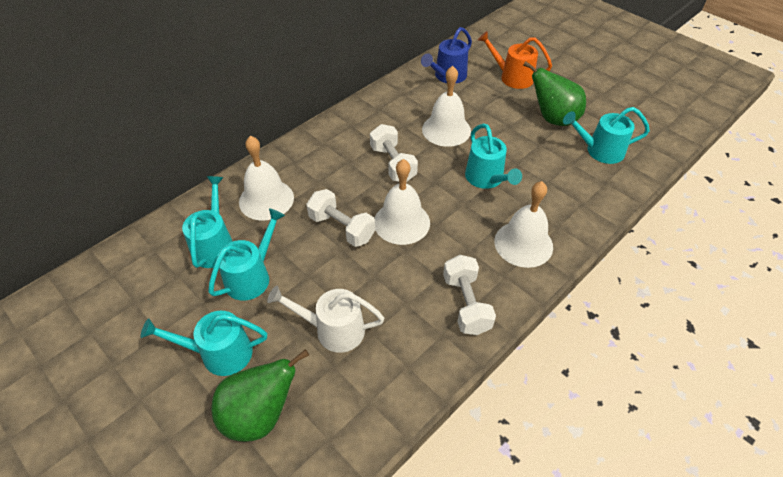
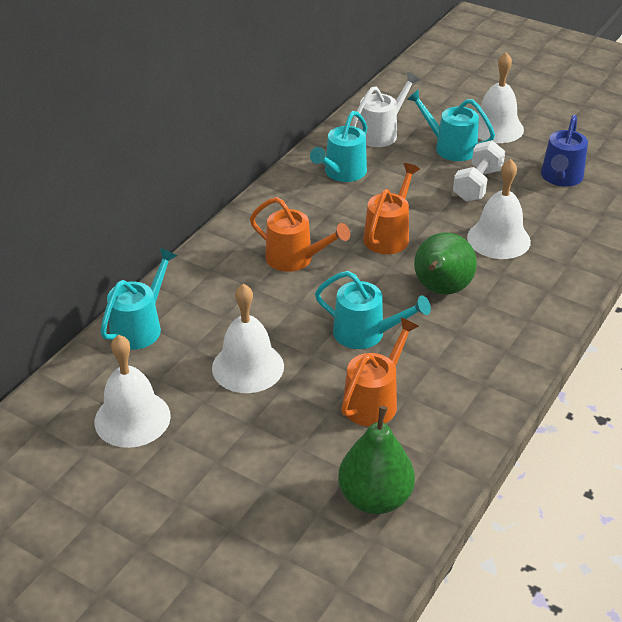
orange watering can: 1 -> 3
turquoise watering can: 5 -> 4
white dumbbell: 3 -> 1

